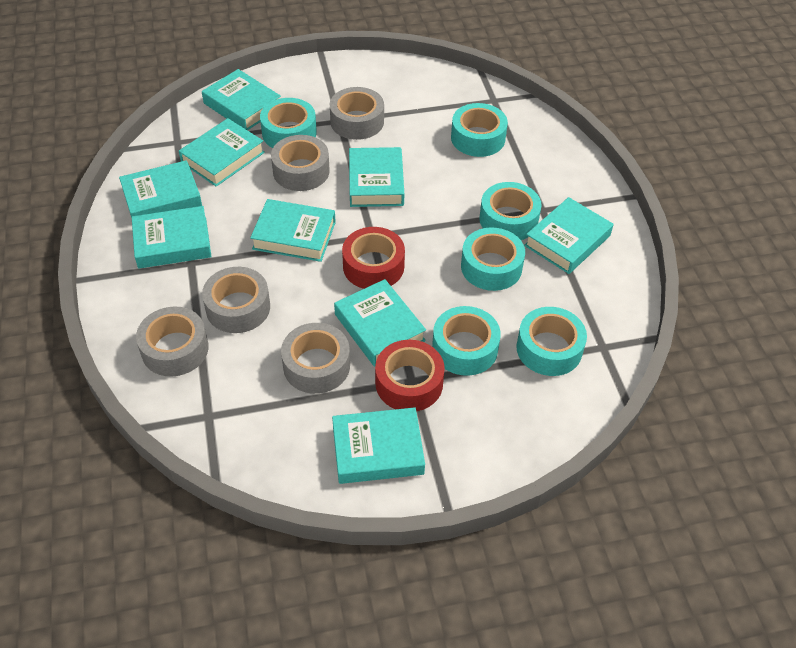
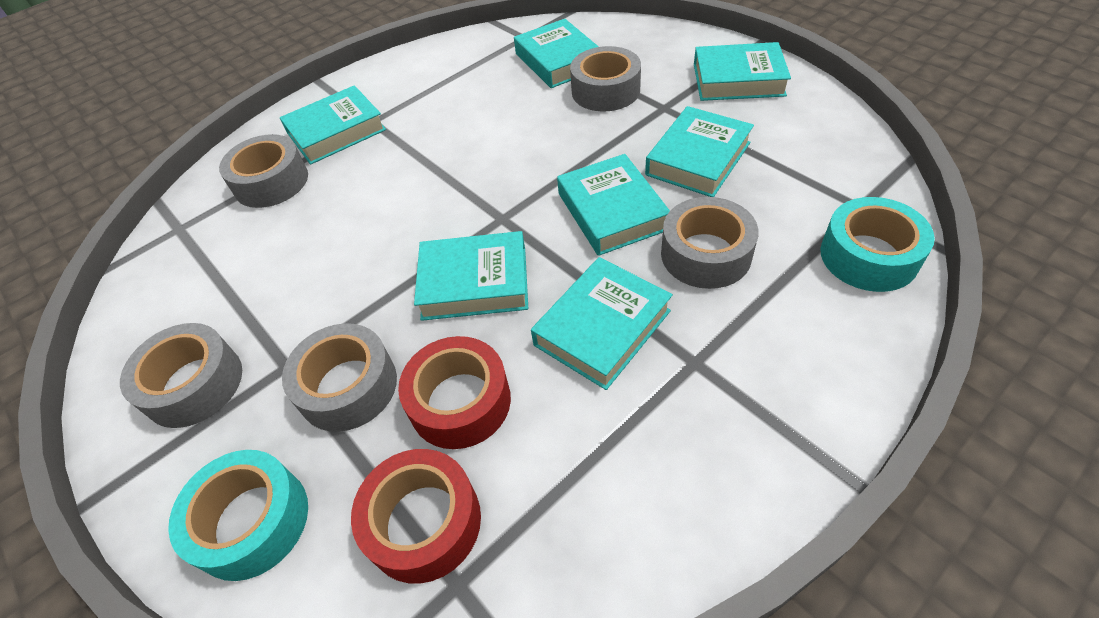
turquoise book: 9 -> 7
turquoise tape: 6 -> 2

